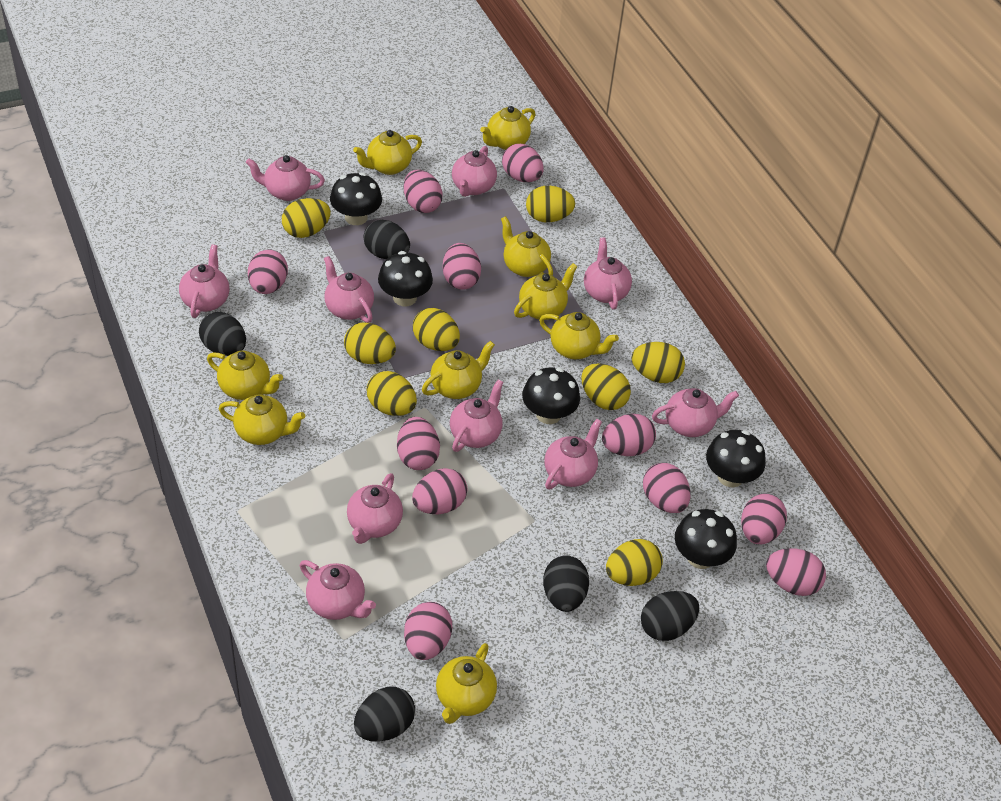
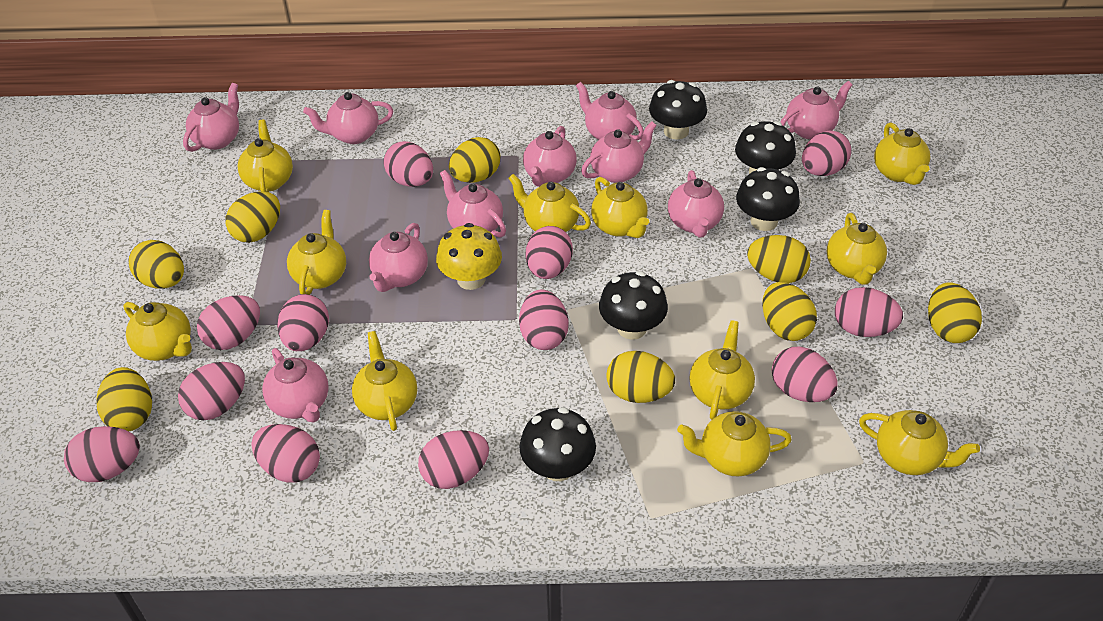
black egg: 5 -> 0
pink egg: 11 -> 12
yellow mushroom: 0 -> 1
yellow teapot: 9 -> 11

